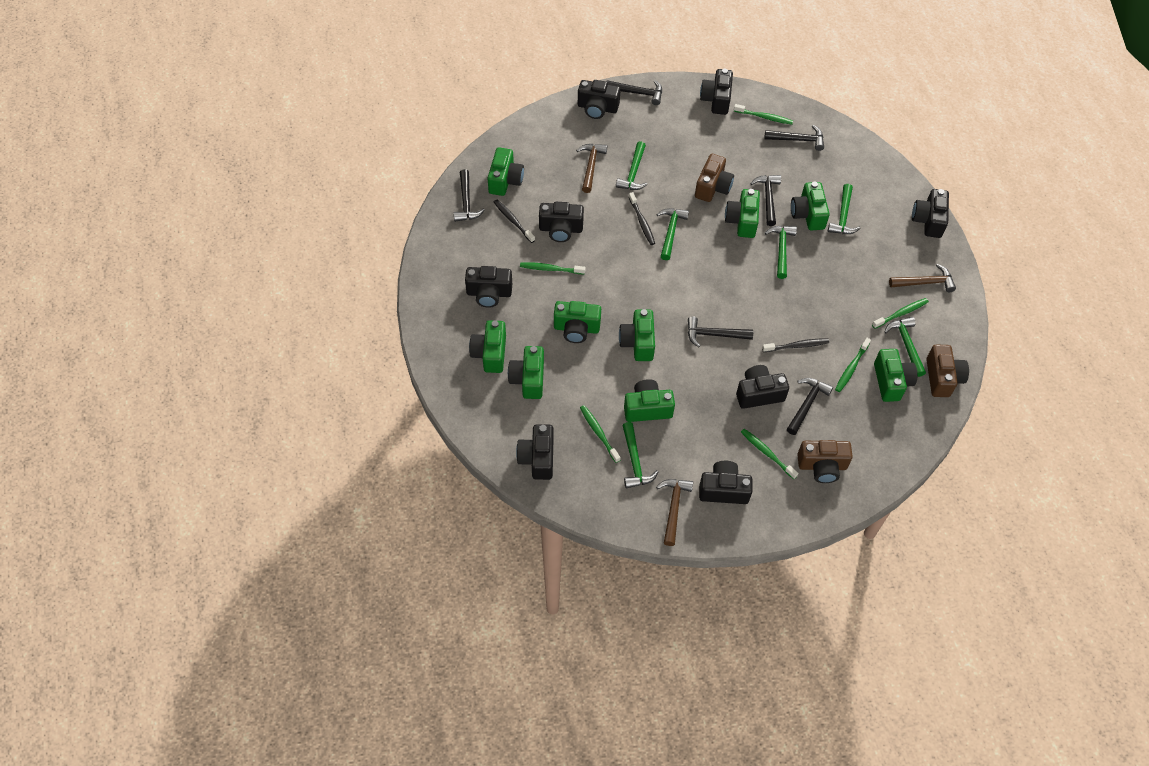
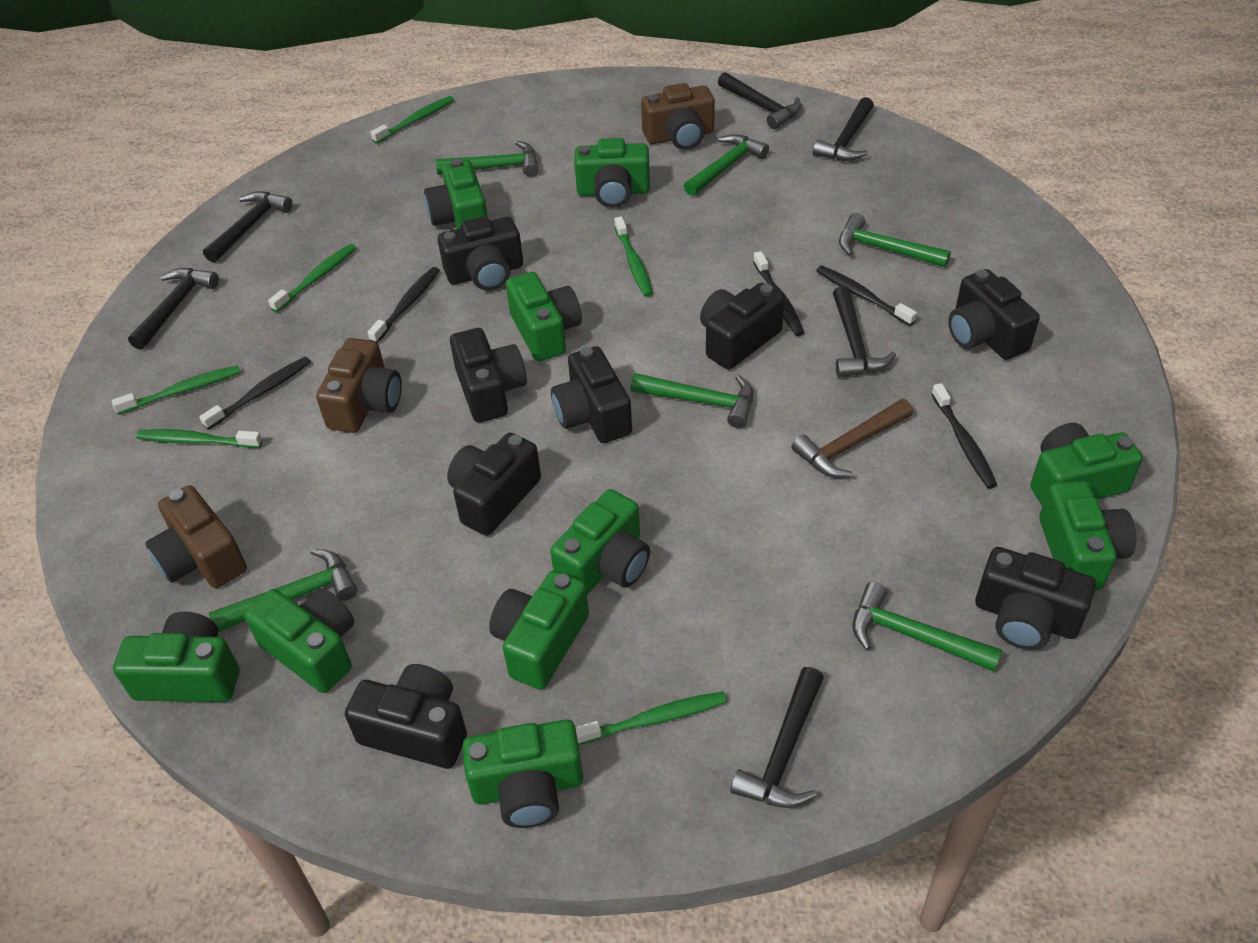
black toothbrush: 3 -> 5
brown hammer: 3 -> 1
green camera: 9 -> 10

